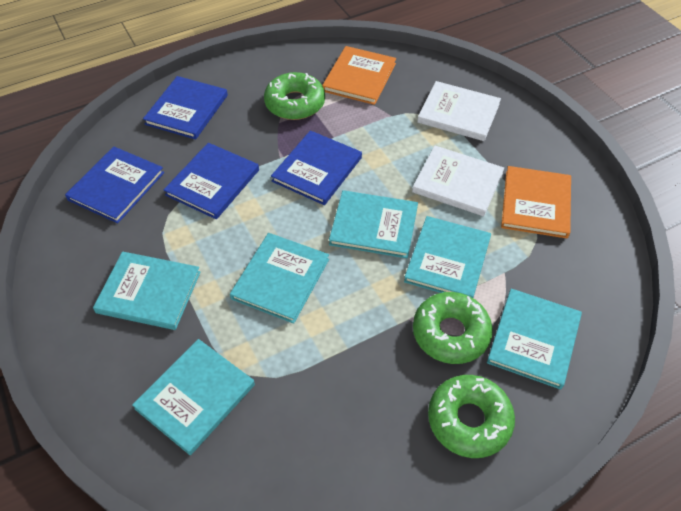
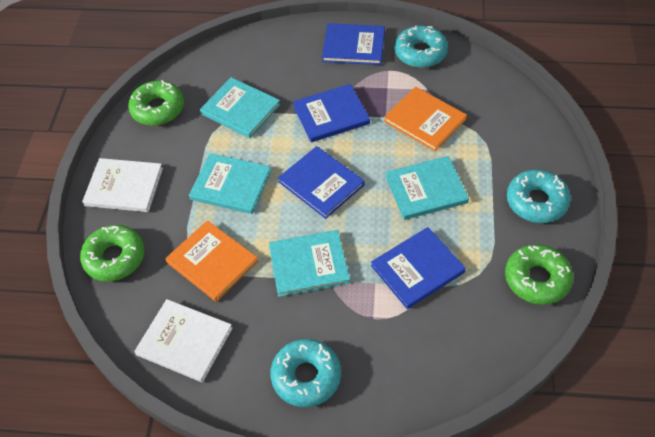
turquoise book: 6 -> 4
turquoise donut: 0 -> 3

